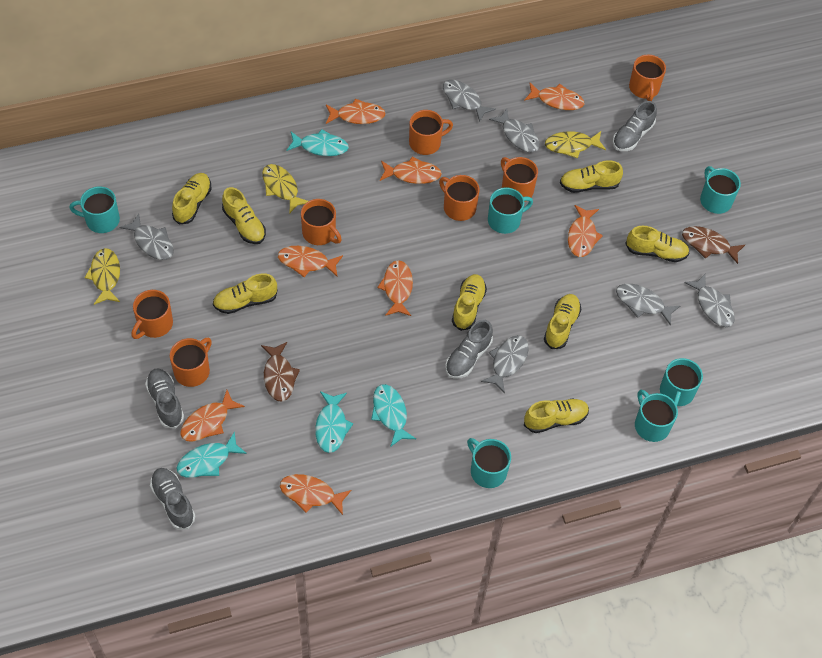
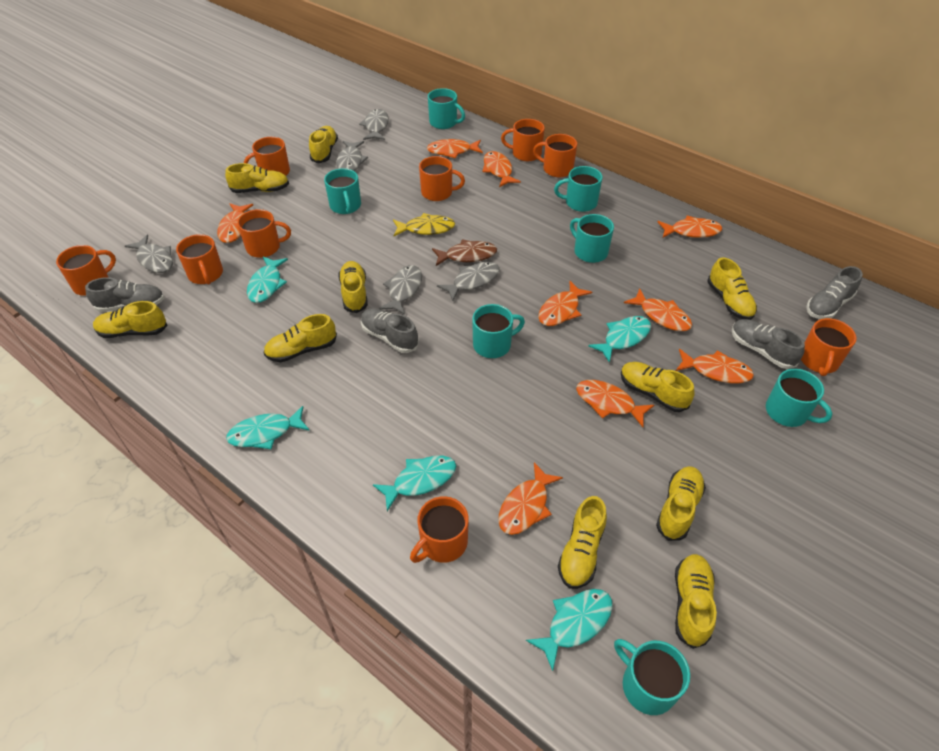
brown fish: 2 -> 1
grey fish: 6 -> 5
orange fish: 8 -> 9
orange mug: 7 -> 9
turquoise fish: 4 -> 5
turquoise mug: 6 -> 7
yellow fish: 3 -> 1
yellow shoe: 8 -> 10

